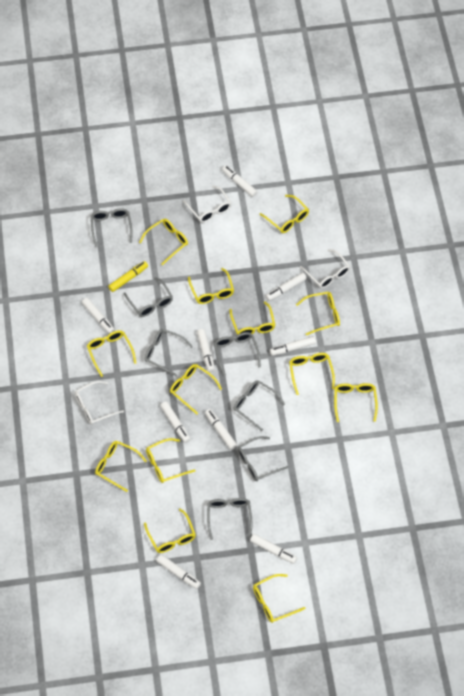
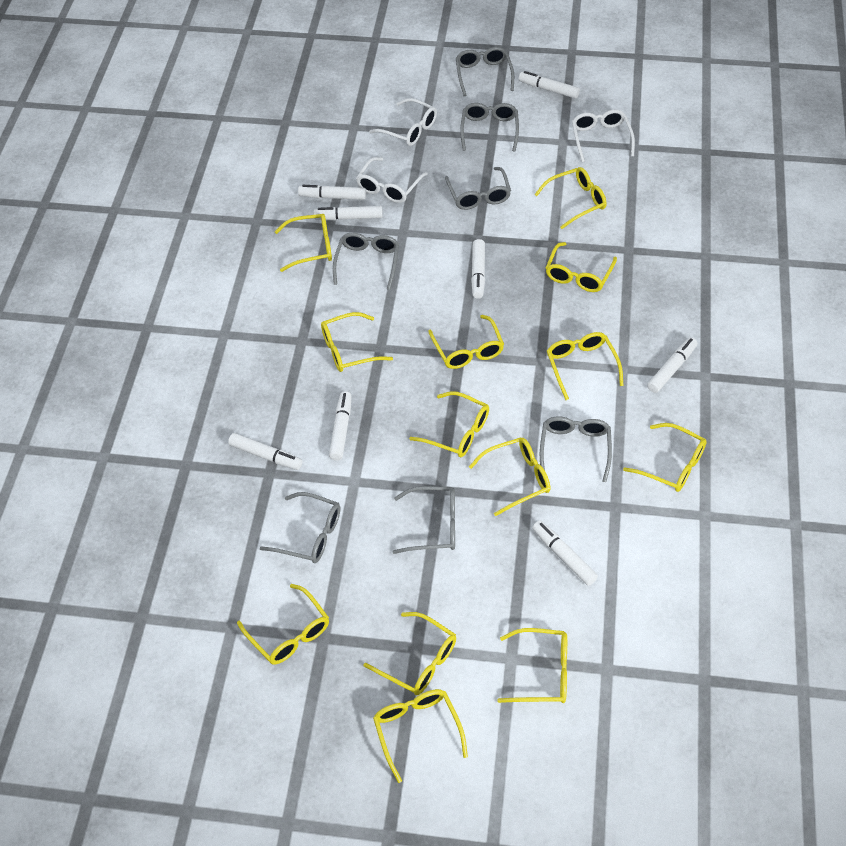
white marker: 9 -> 8
yellow marker: 1 -> 0

